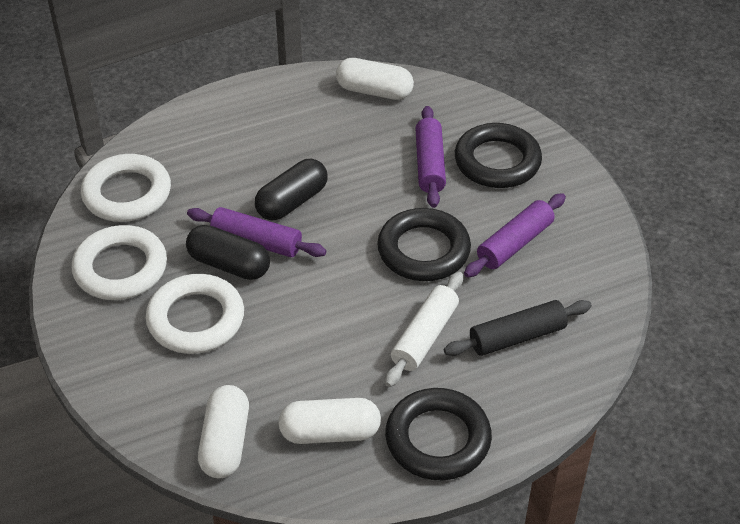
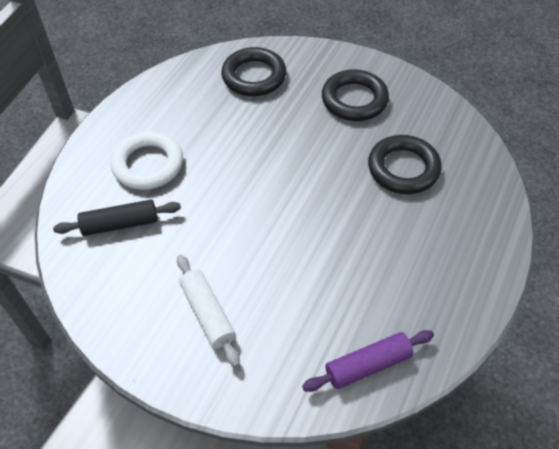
black capsule: 2 -> 0
purple rolling pin: 3 -> 1
white capsule: 3 -> 0
white ring: 3 -> 1

